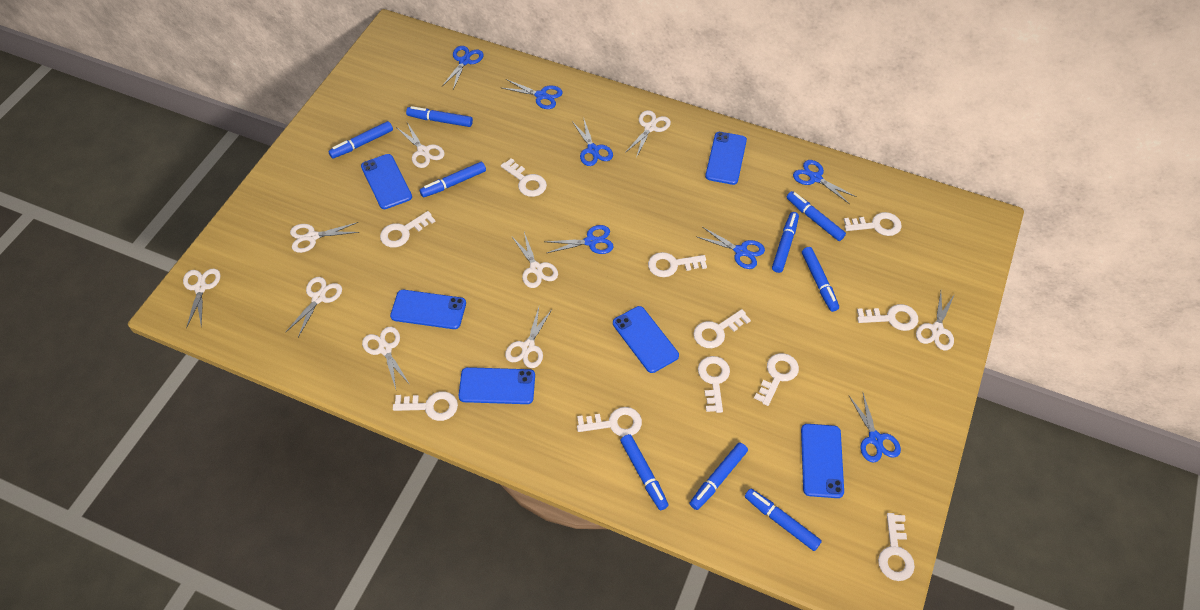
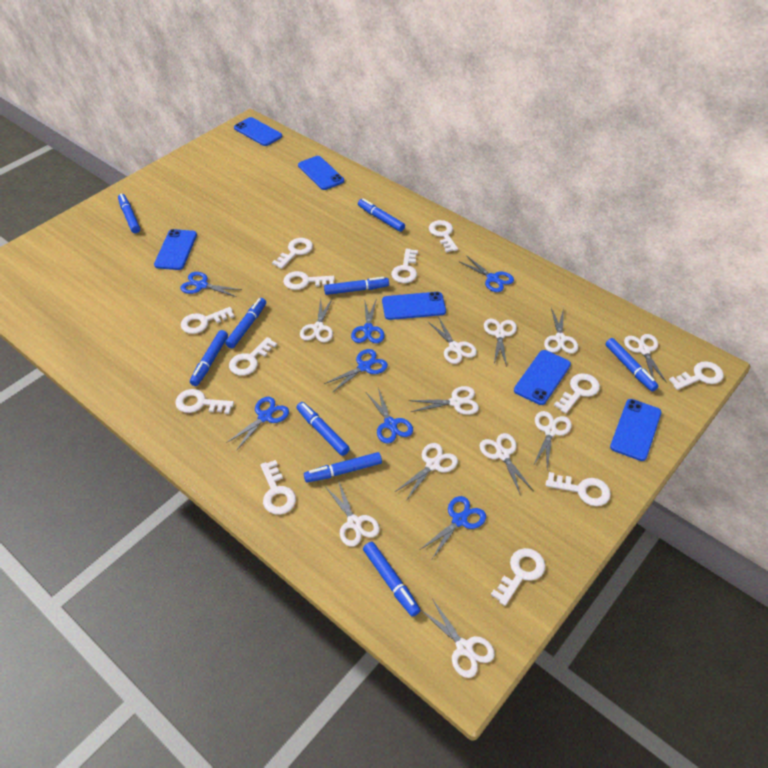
white key: 11 -> 12
white scissors: 9 -> 11

